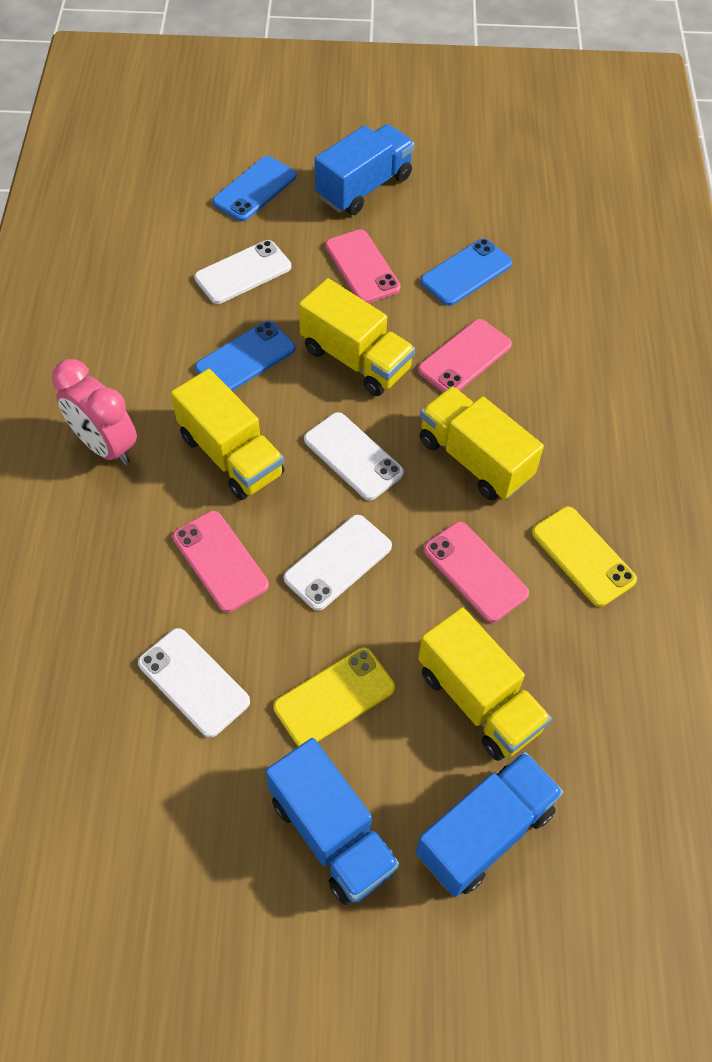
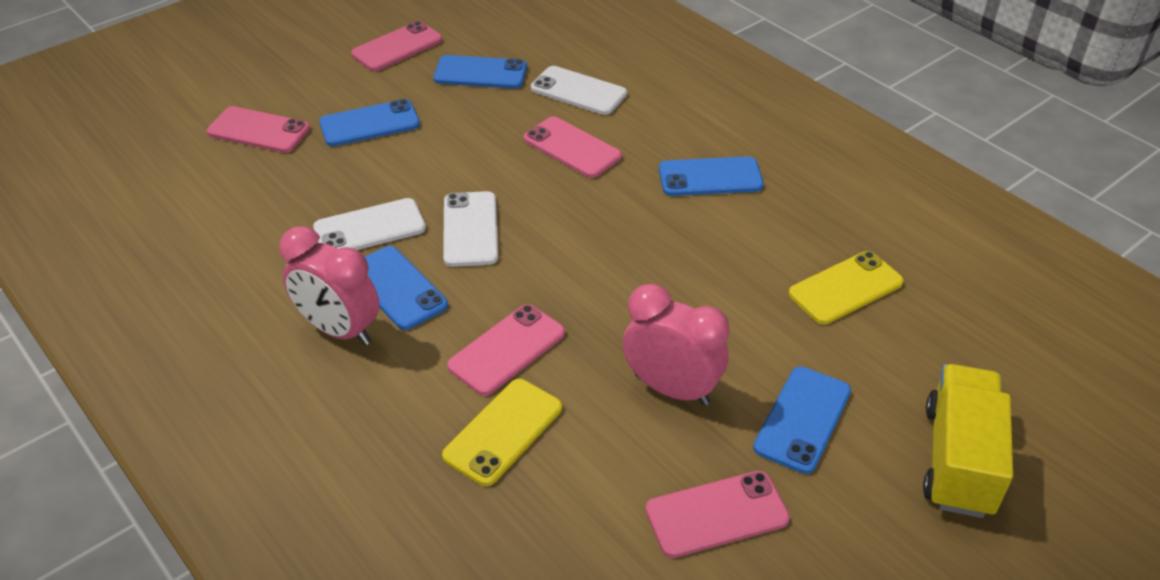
blue phone: 3 -> 5
blue truck: 3 -> 0
pink clock: 1 -> 2
pink phone: 4 -> 5
white phone: 4 -> 3
yellow truck: 4 -> 1

